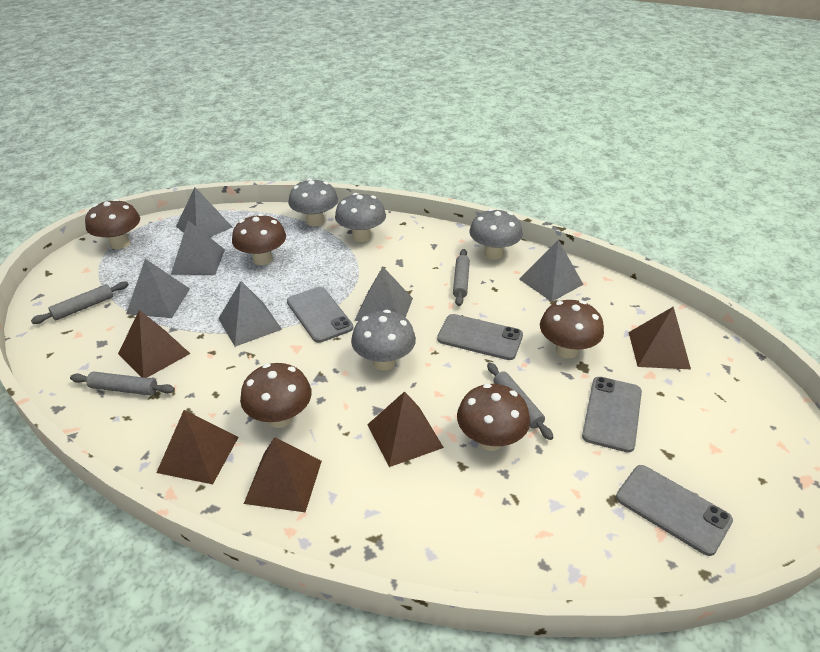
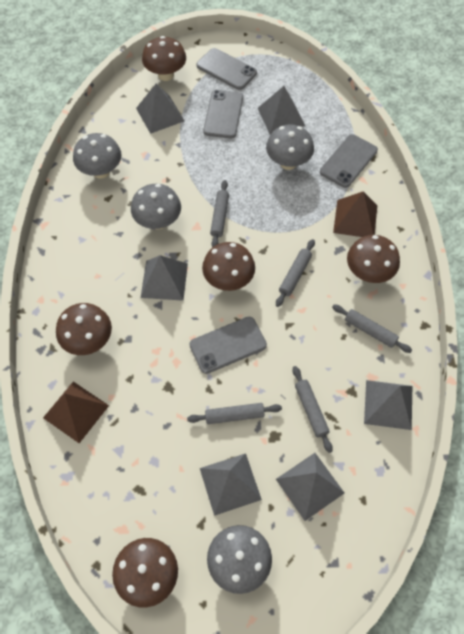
brown pyramid: 5 -> 2
grey rolling pin: 4 -> 5

